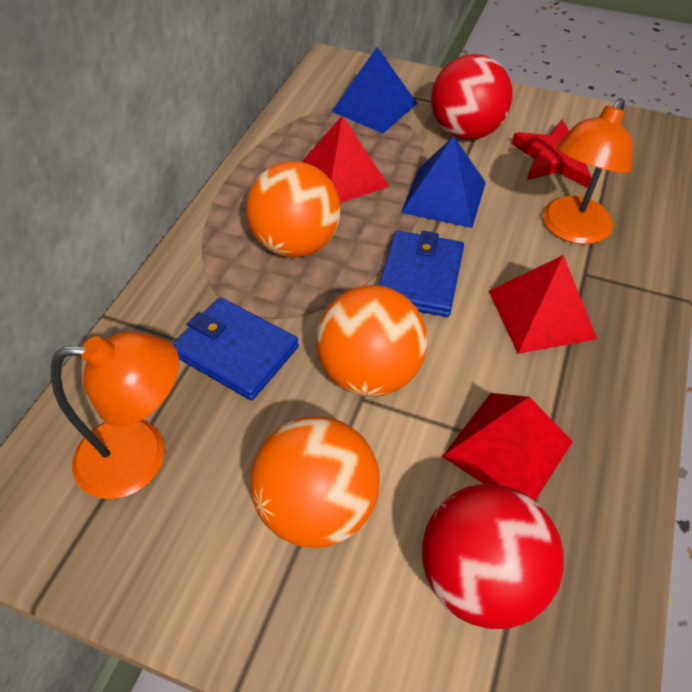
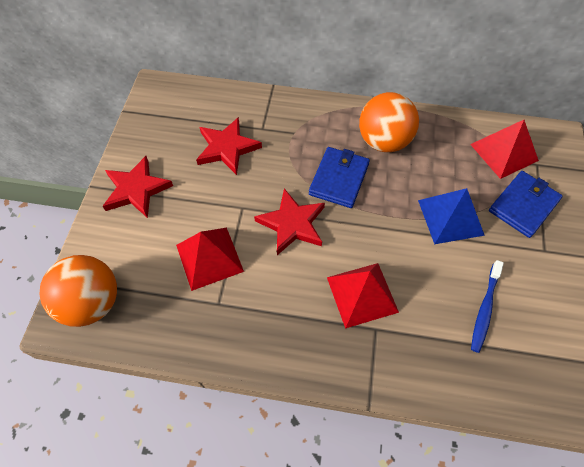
blue pyramid: 2 -> 1
blue toothbrush: 0 -> 1
orange ball: 3 -> 2
orange lamp: 2 -> 0
red ball: 2 -> 0
red star: 1 -> 3

